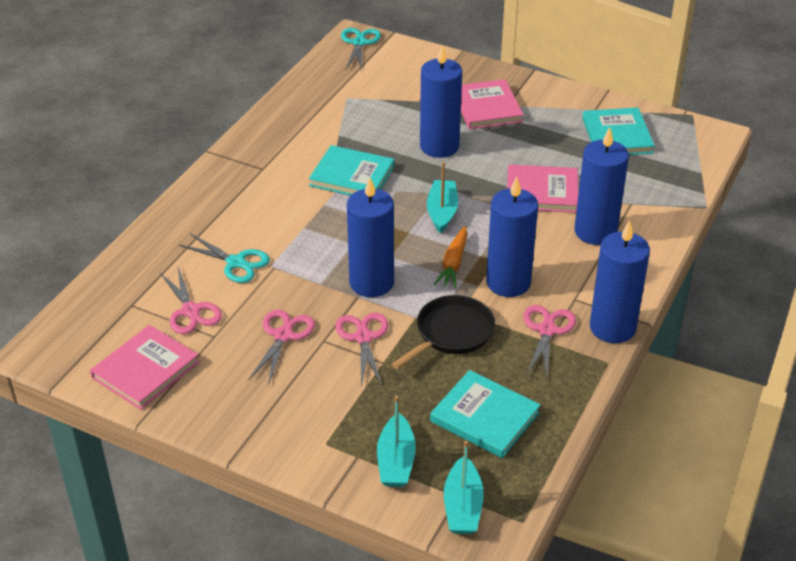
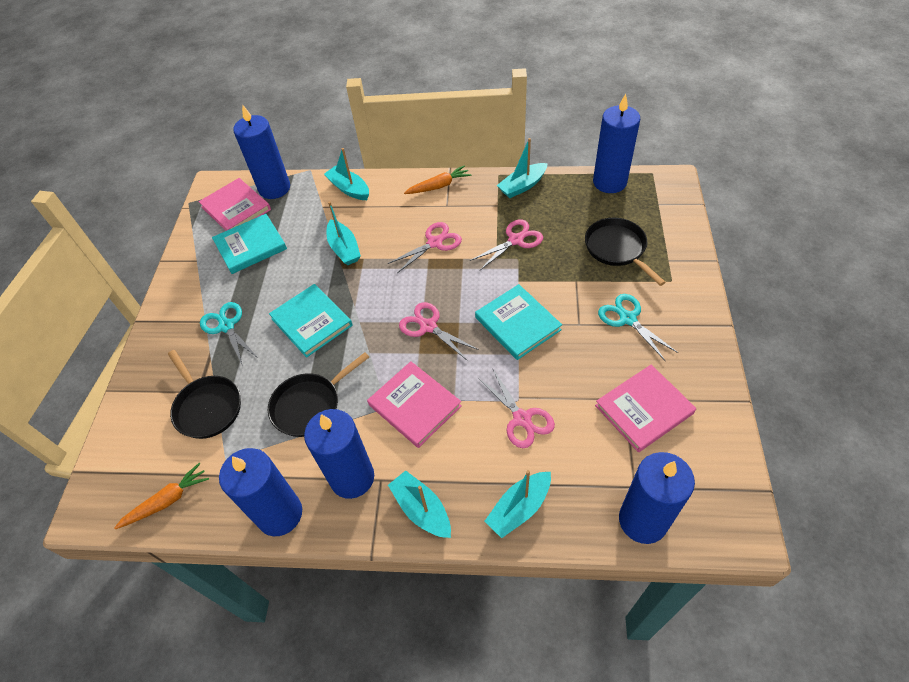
black pan: 1 -> 3
orange carrot: 1 -> 2
turquoise boat: 3 -> 5

